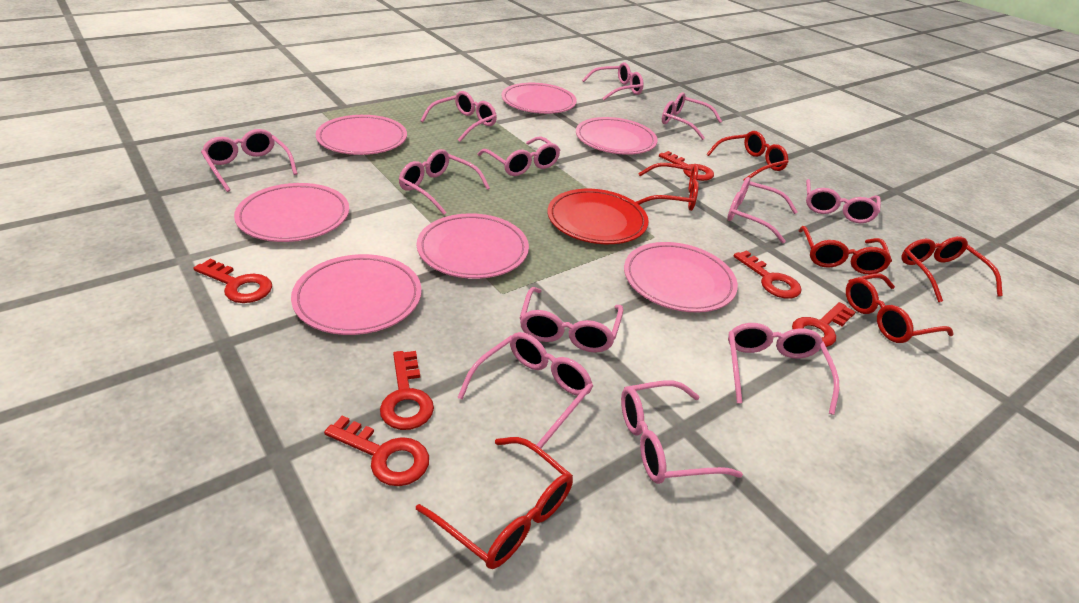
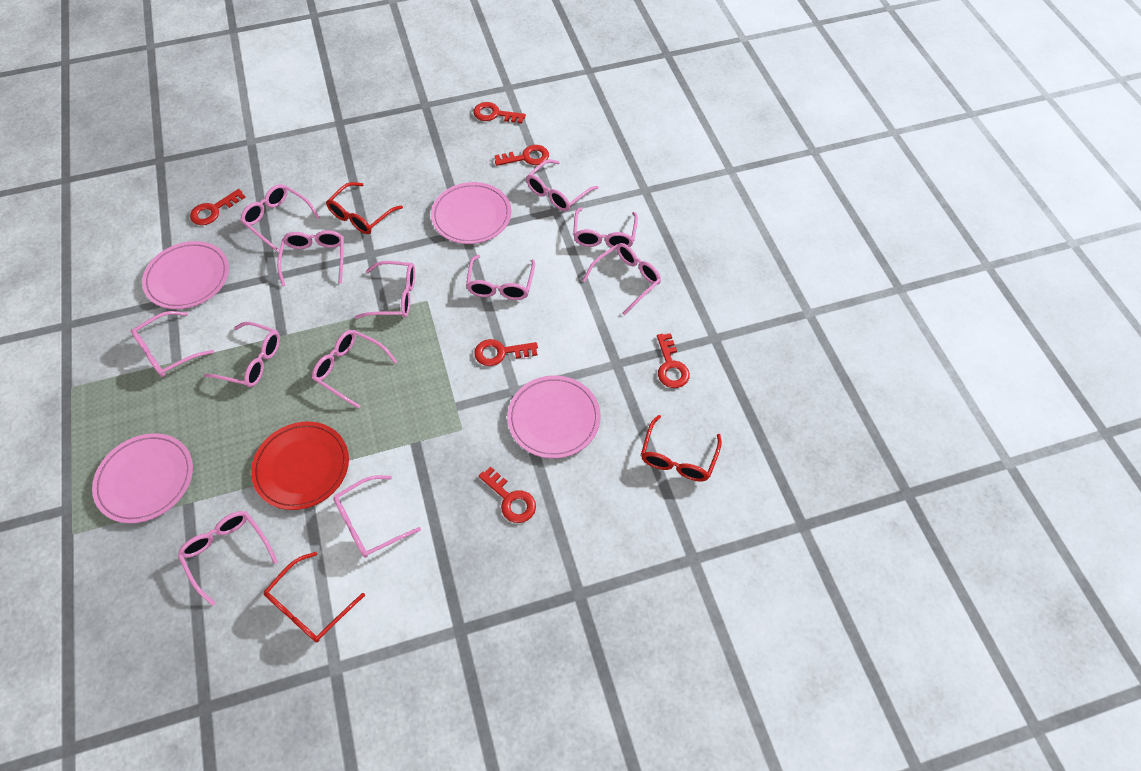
pink plate: 7 -> 4
red glasses: 6 -> 3

